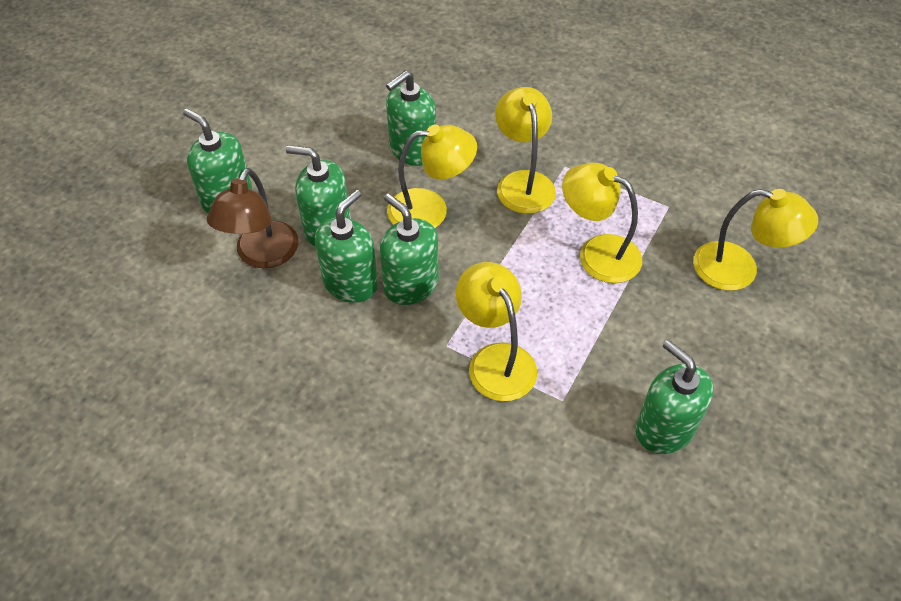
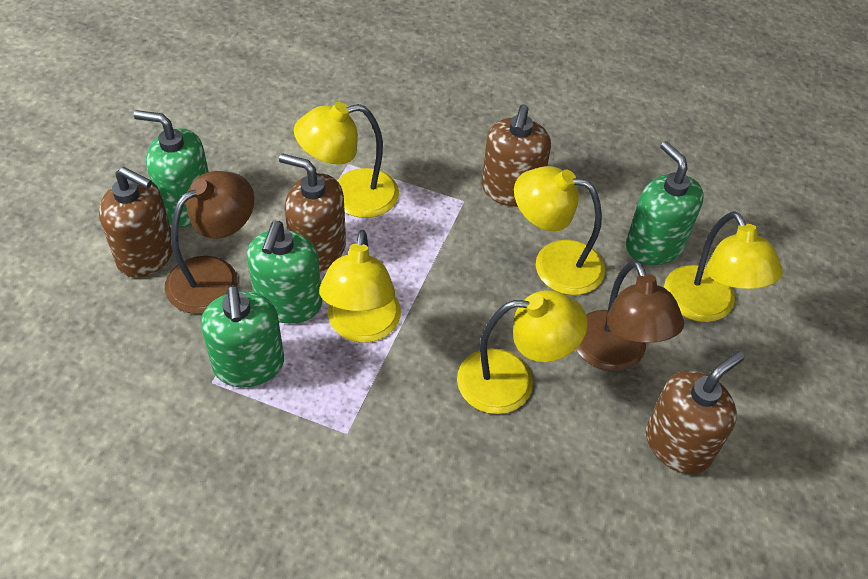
brown lamp: 1 -> 2
brown soap dispenser: 0 -> 4
green soap dispenser: 6 -> 4

